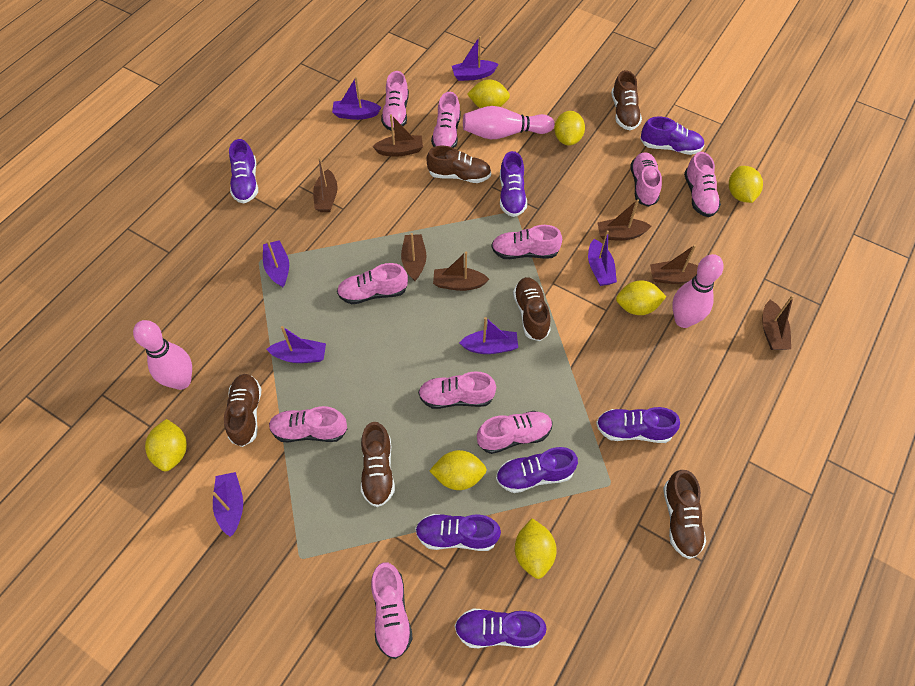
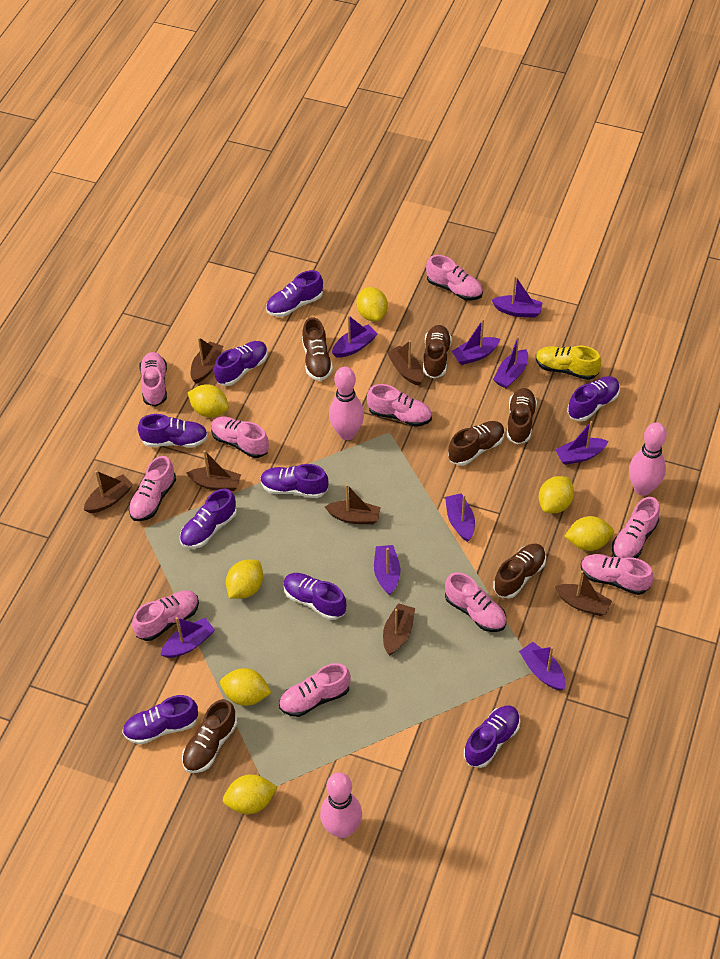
purple boat: 7 -> 9
purple shoe: 7 -> 9
yellow shoe: 0 -> 1

